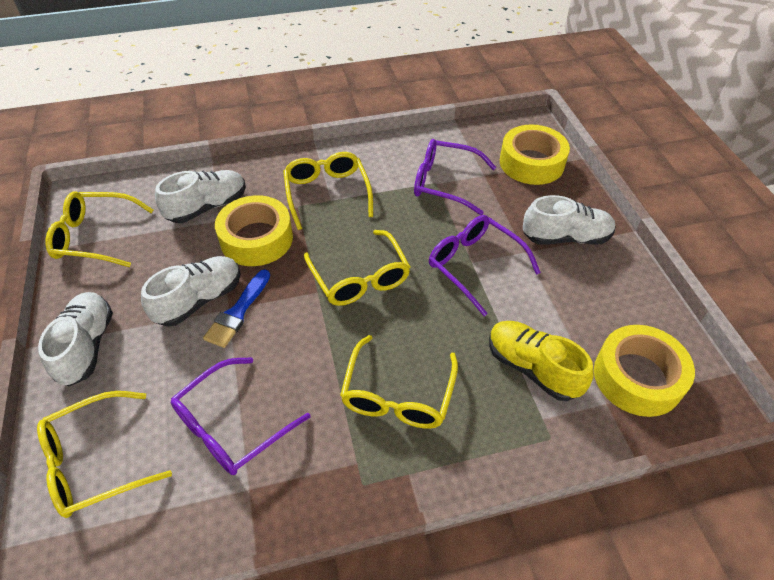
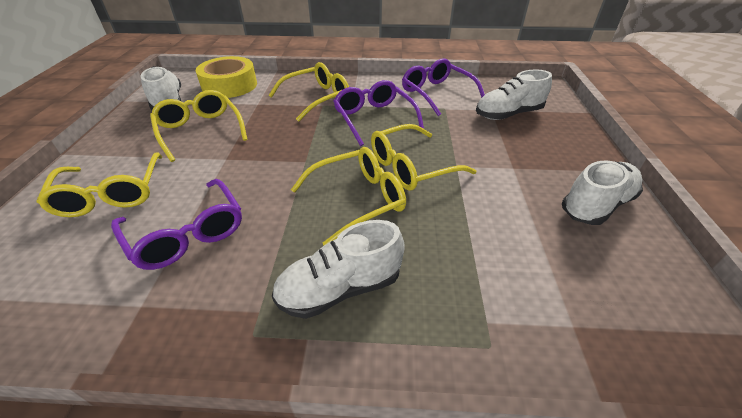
blue brush: 1 -> 0
yellow shoe: 1 -> 0
yellow tape: 3 -> 1

